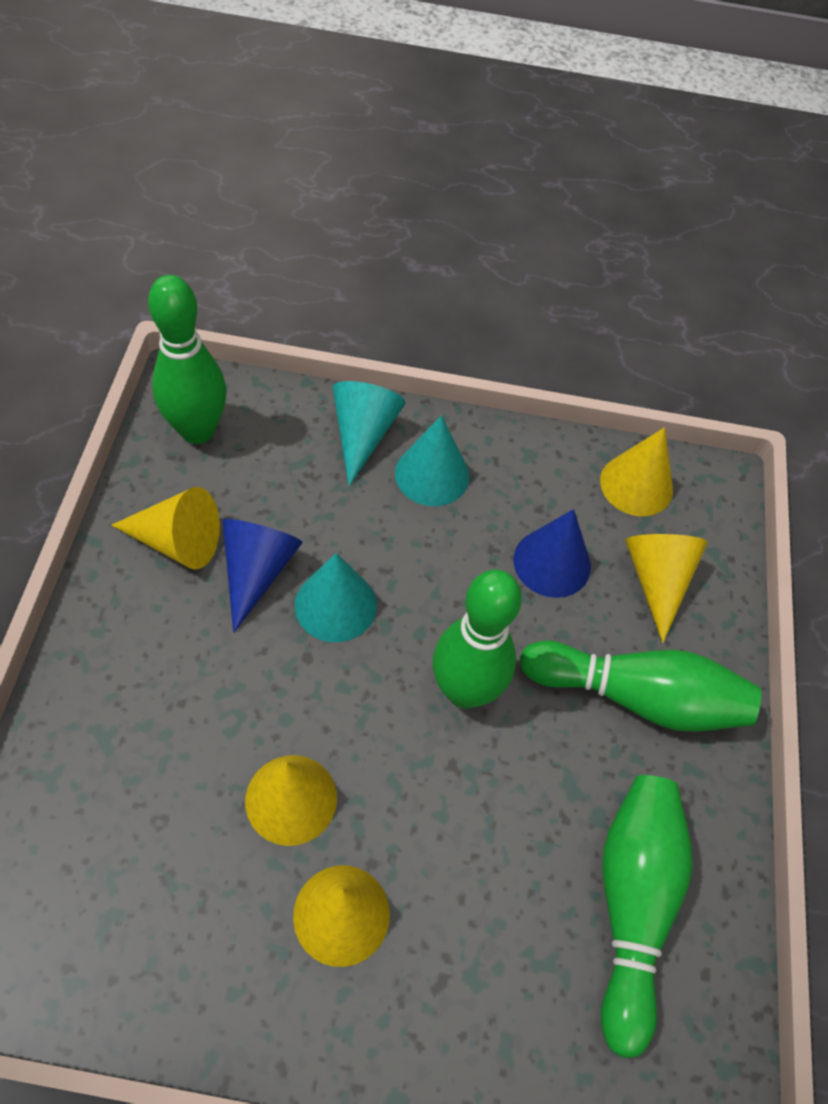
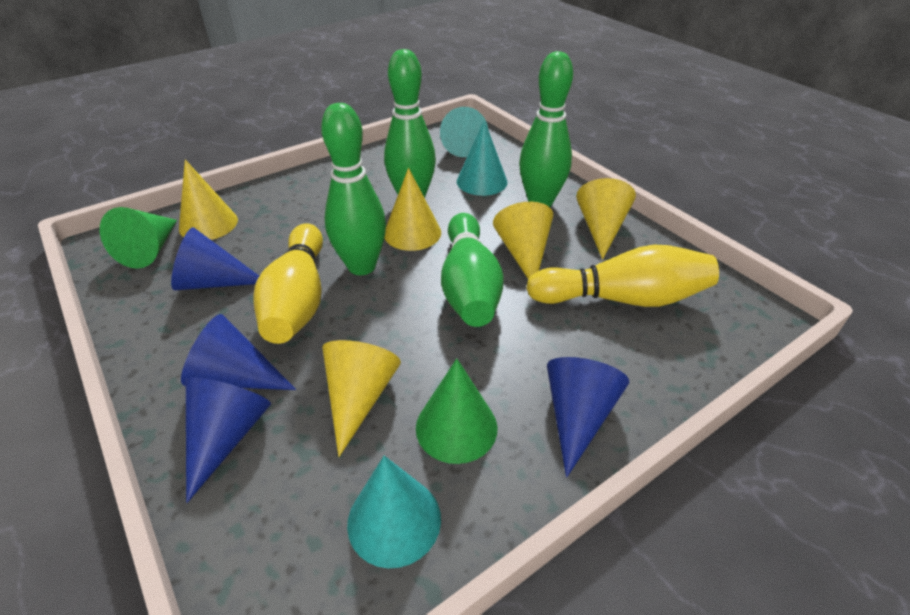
blue cone: 2 -> 4
green cone: 0 -> 2
yellow bowling pin: 0 -> 2

